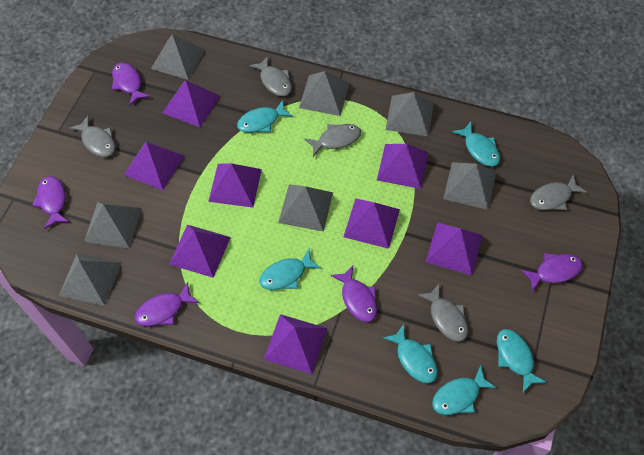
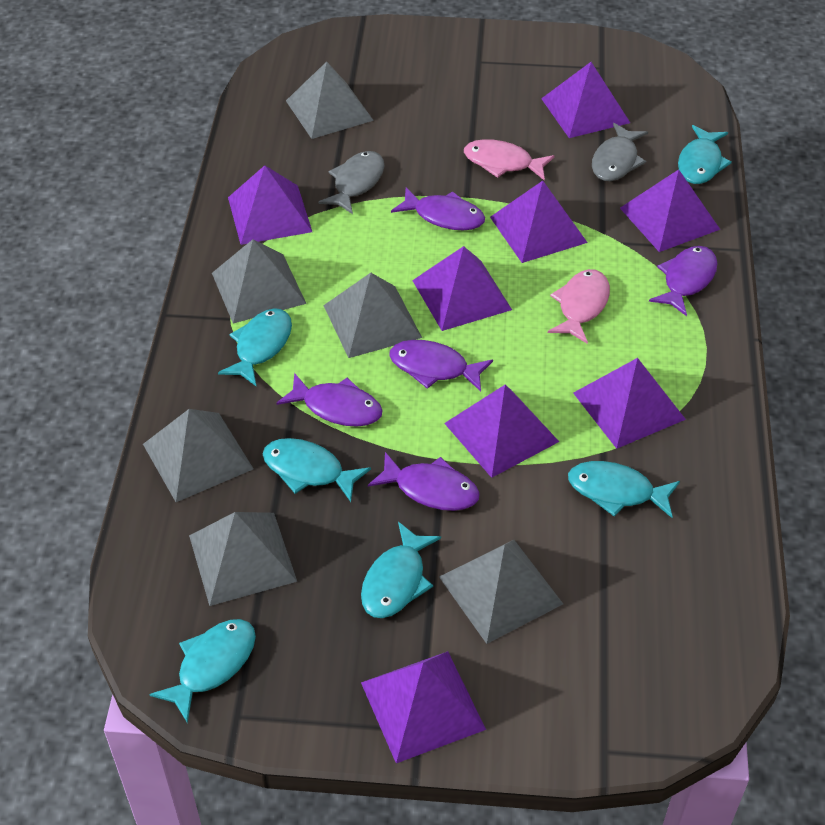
grey fish: 5 -> 2
grey pyramid: 7 -> 6
pink fish: 0 -> 2

